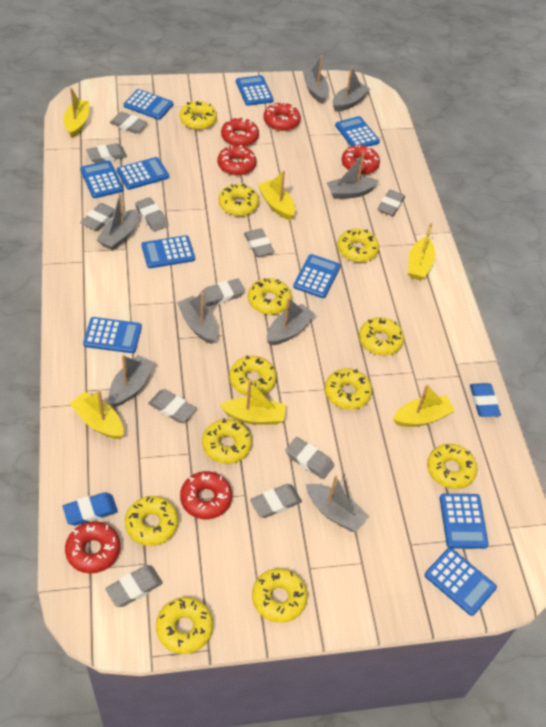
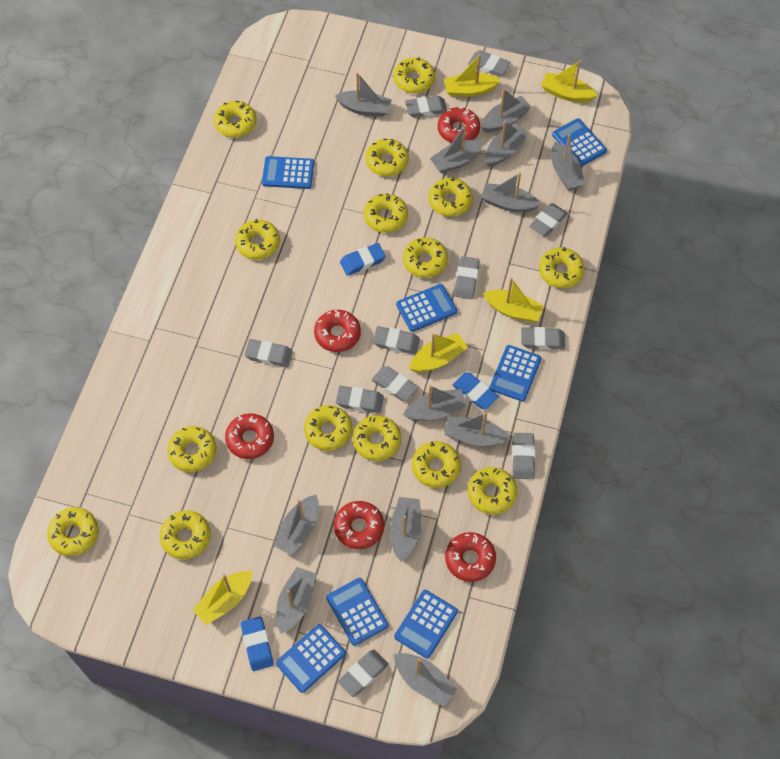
blue calculator: 10 -> 7
blue eraser: 2 -> 3
grey boat: 8 -> 12
red donut: 6 -> 5
yellow boat: 6 -> 5
yellow donut: 12 -> 15

